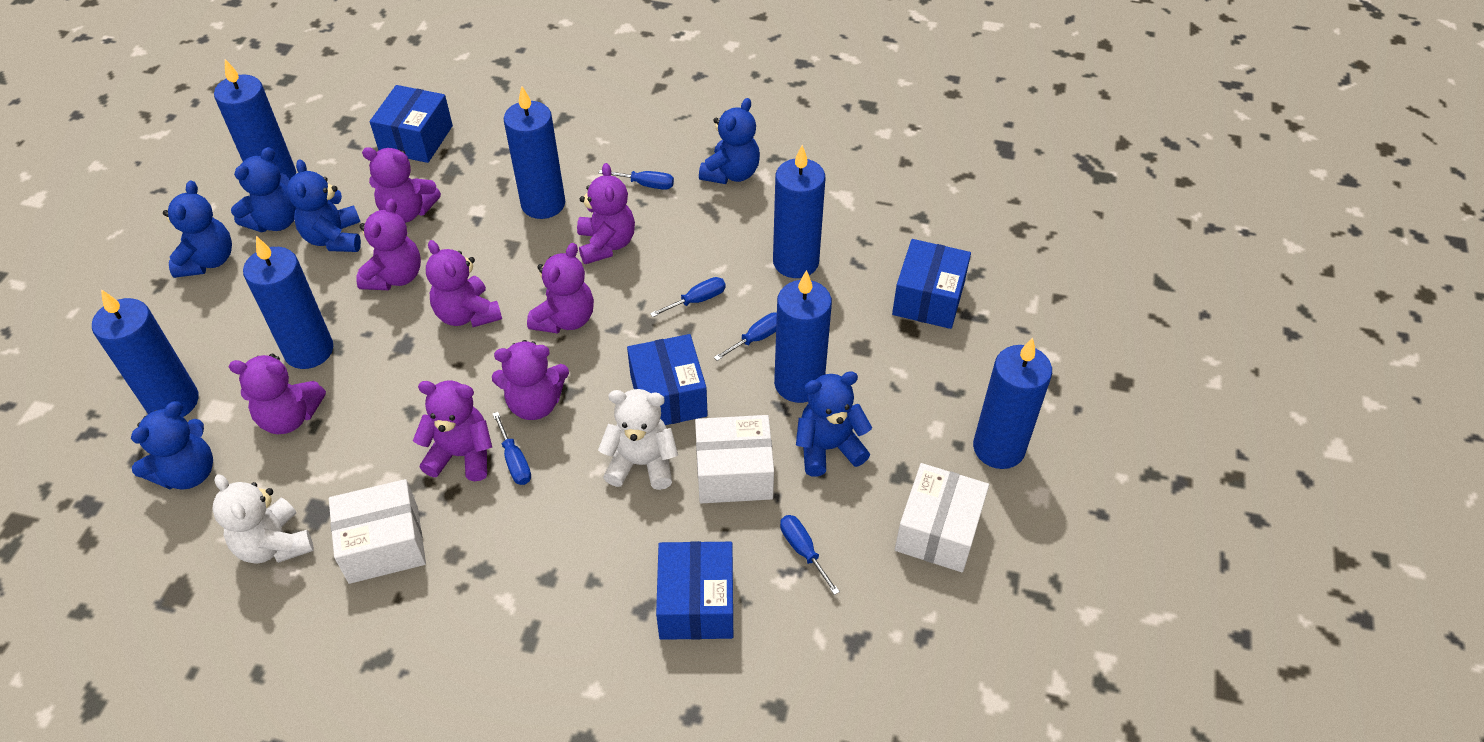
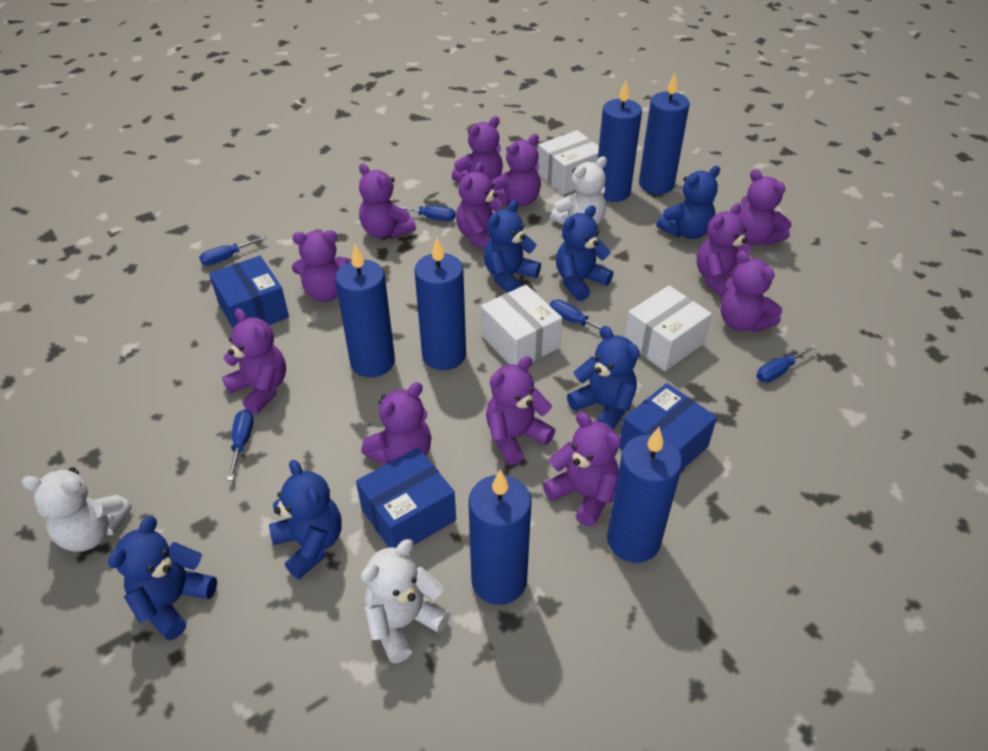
blue box: 4 -> 3
blue candle: 7 -> 6
purple teddy bear: 8 -> 12
white teddy bear: 2 -> 3

